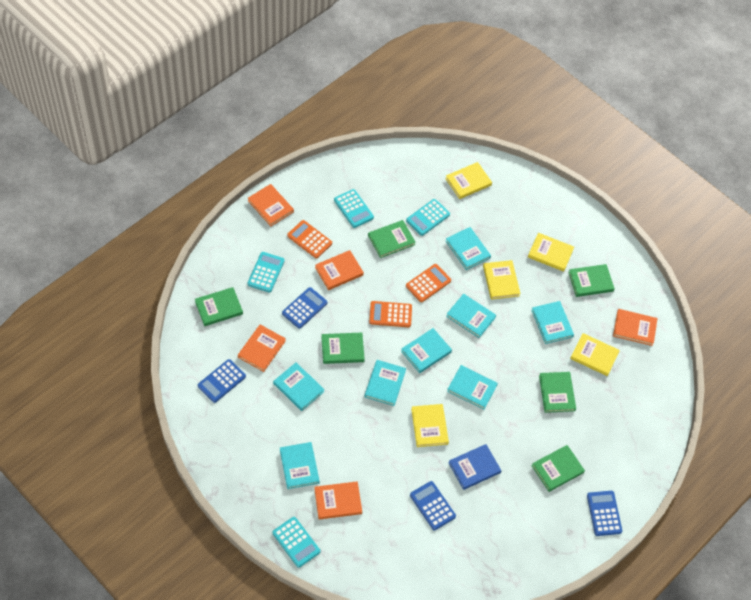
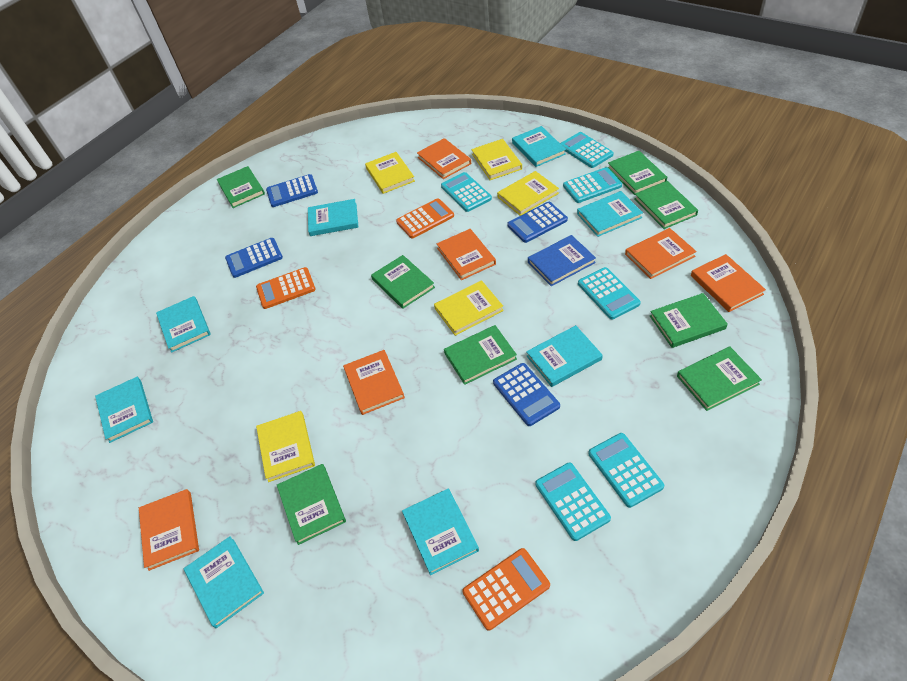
green book: 6 -> 8
orange book: 5 -> 6
turquoise calculator: 4 -> 6

